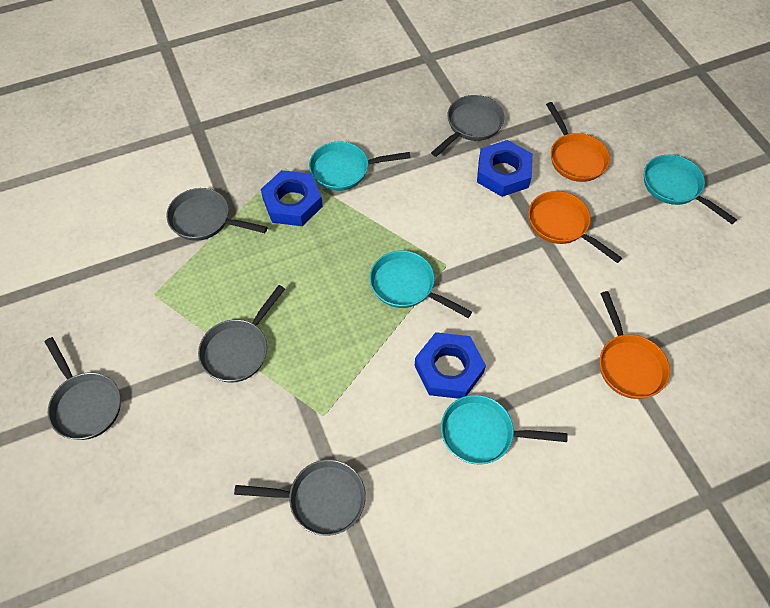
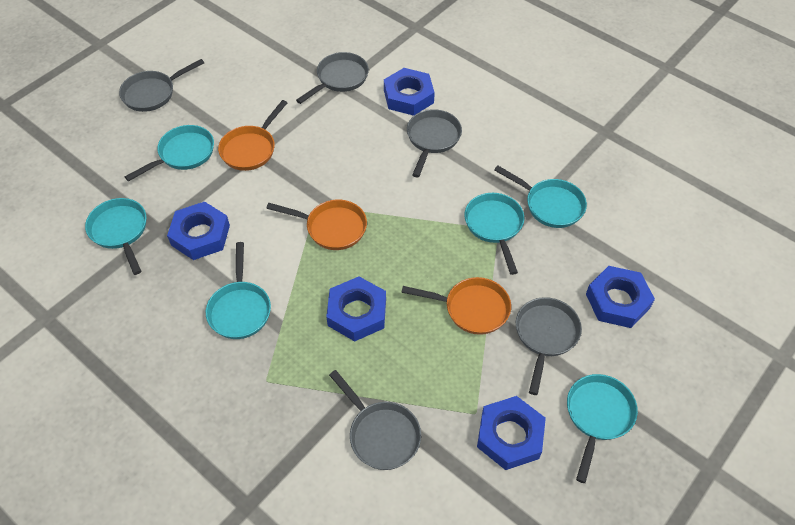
blue nut: 3 -> 5
turquoise pan: 4 -> 6

